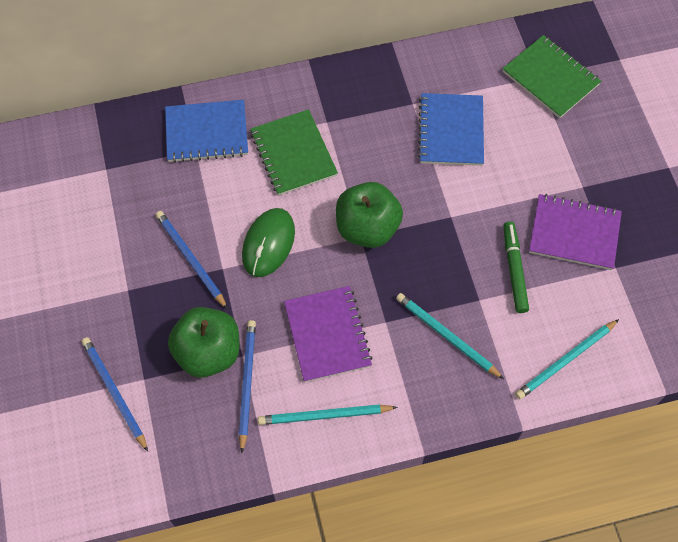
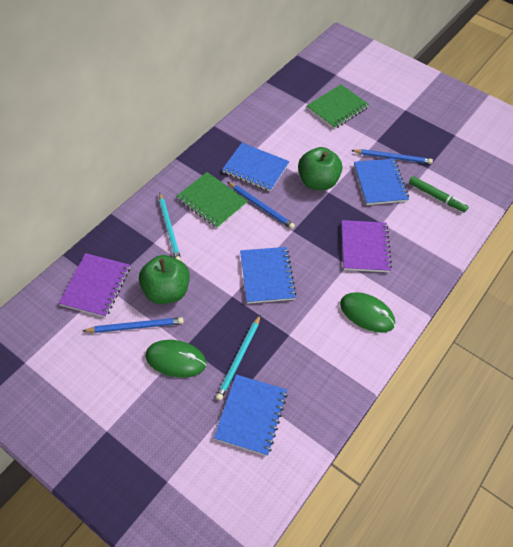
blue notebook: 2 -> 4
green mouse: 1 -> 2
turquoise pencil: 3 -> 2

